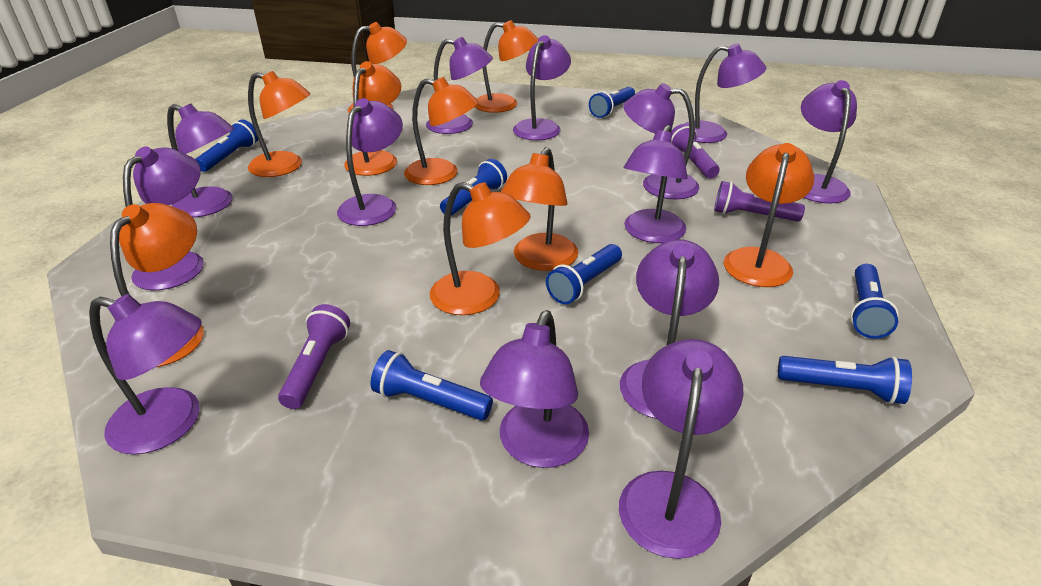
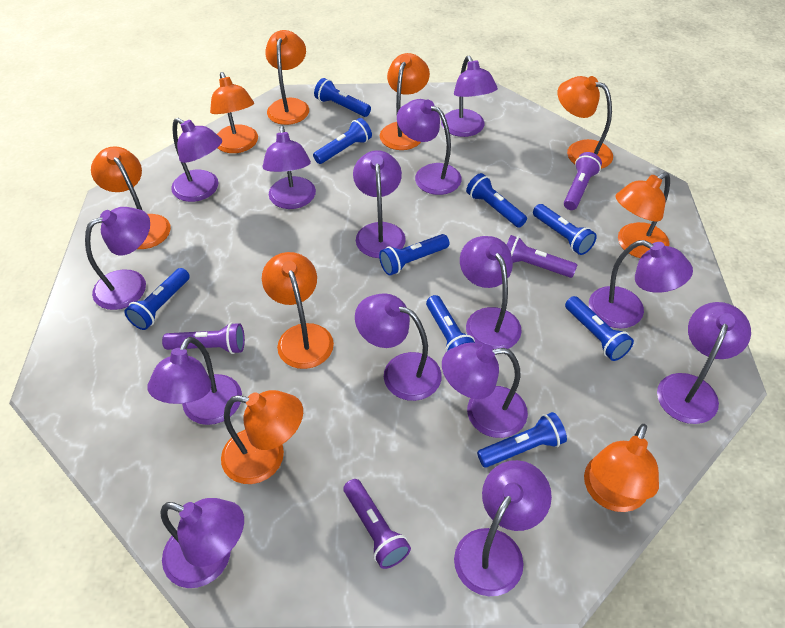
blue flashlight: 7 -> 9
purple flashlight: 3 -> 4
purple lamp: 13 -> 14

